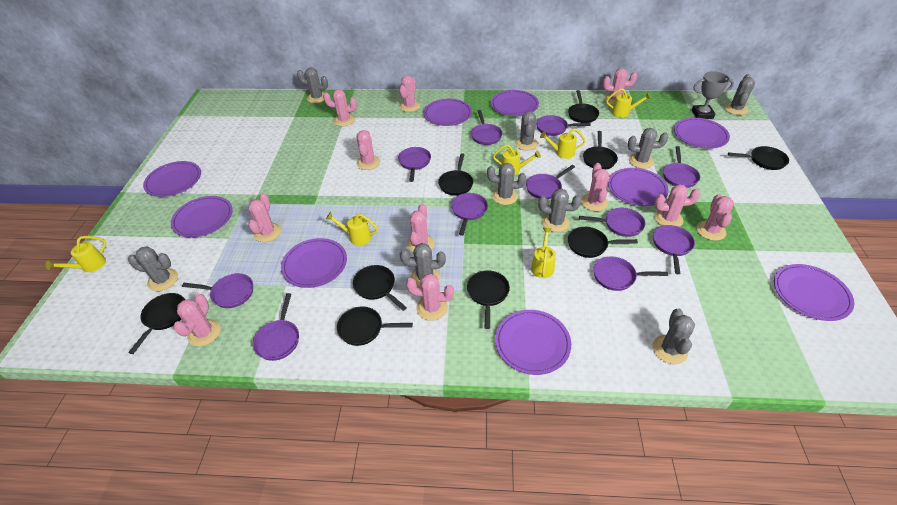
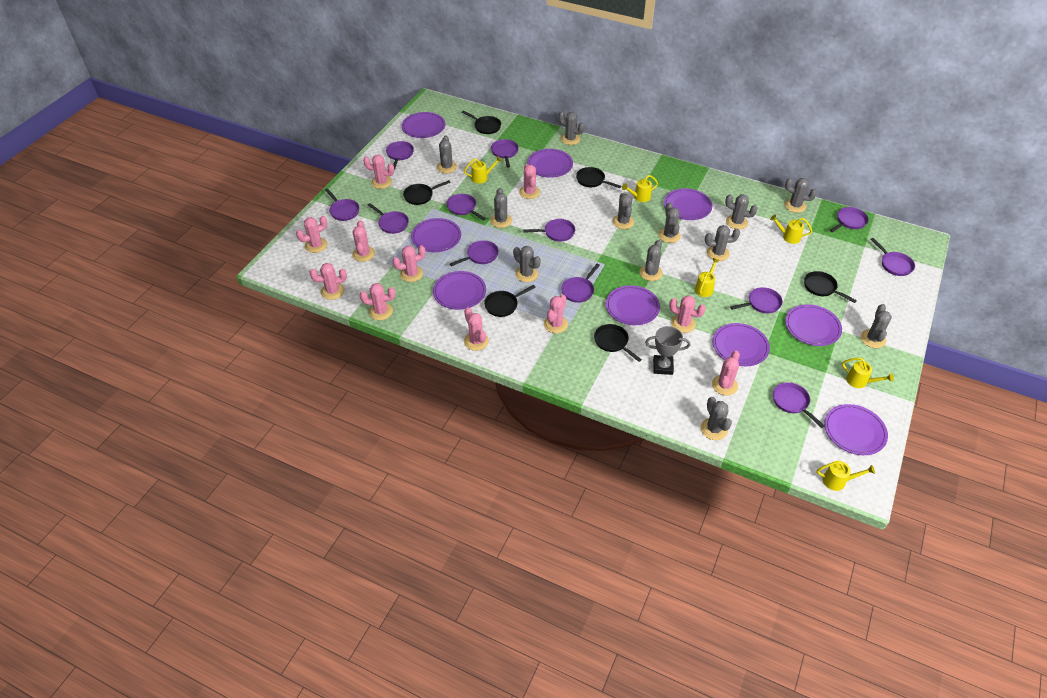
black pan: 9 -> 6
grey cactus: 9 -> 12
purple pan: 11 -> 12

